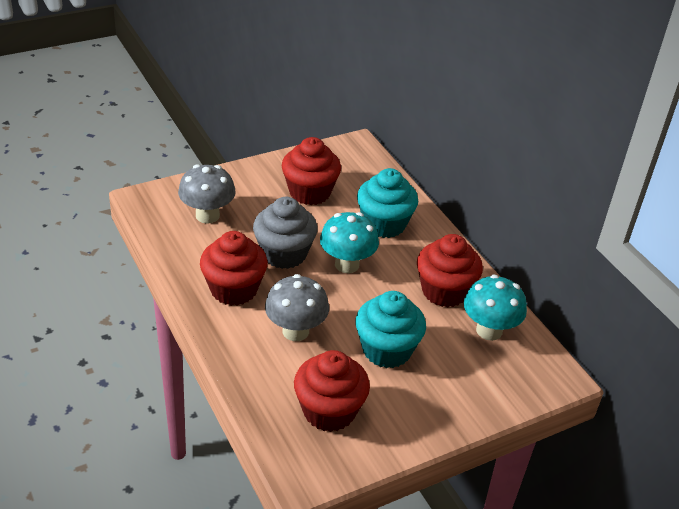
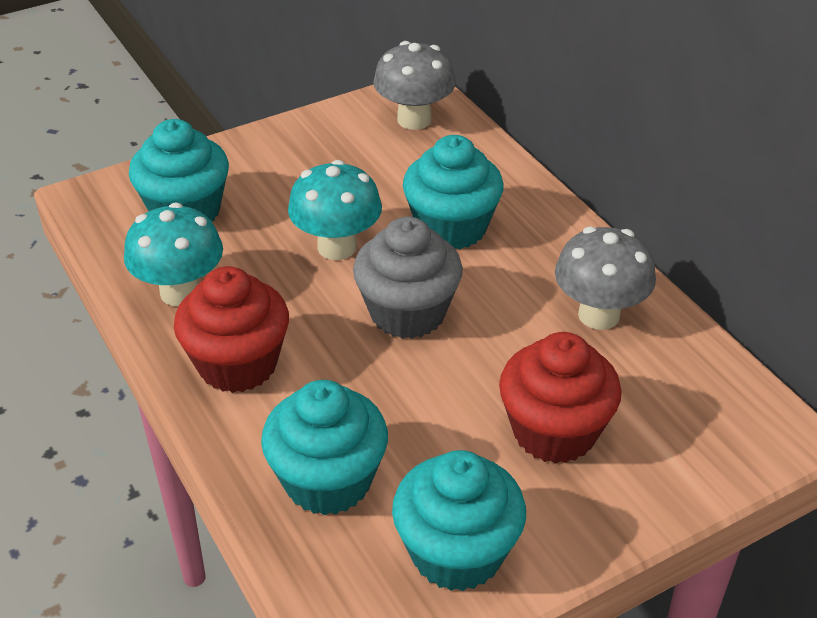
red cupcake: 4 -> 2
turquoise cupcake: 2 -> 4

